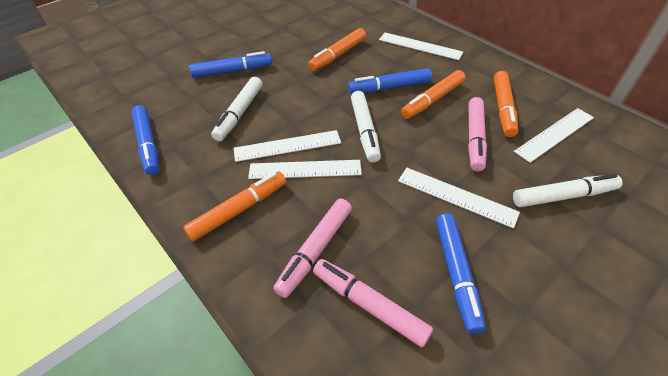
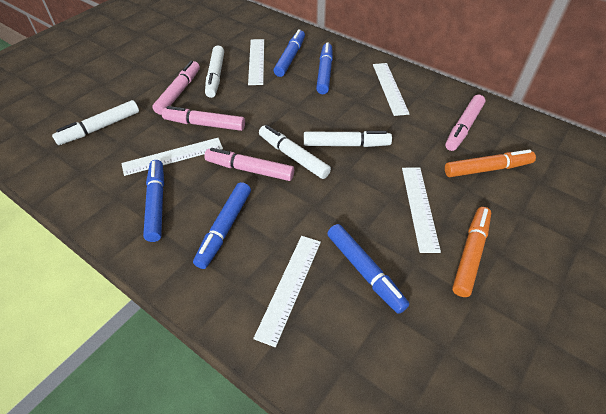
blue marker: 4 -> 5
orange marker: 4 -> 2
pink marker: 3 -> 4
white marker: 3 -> 4

